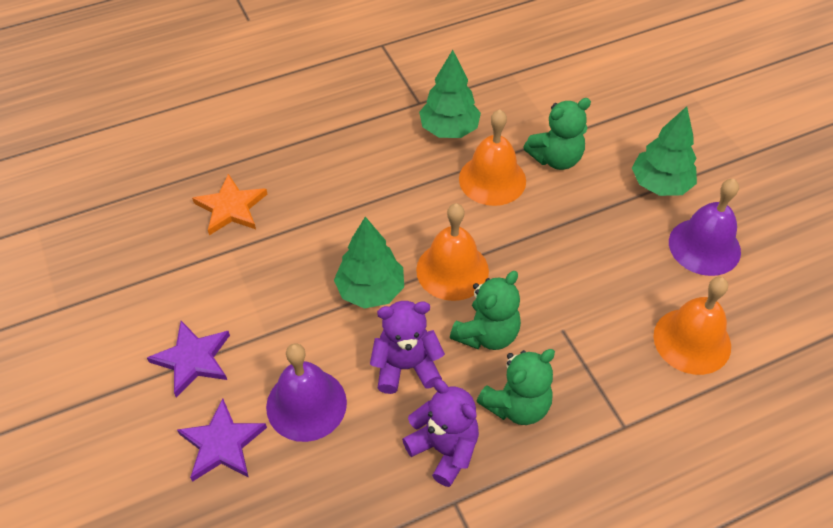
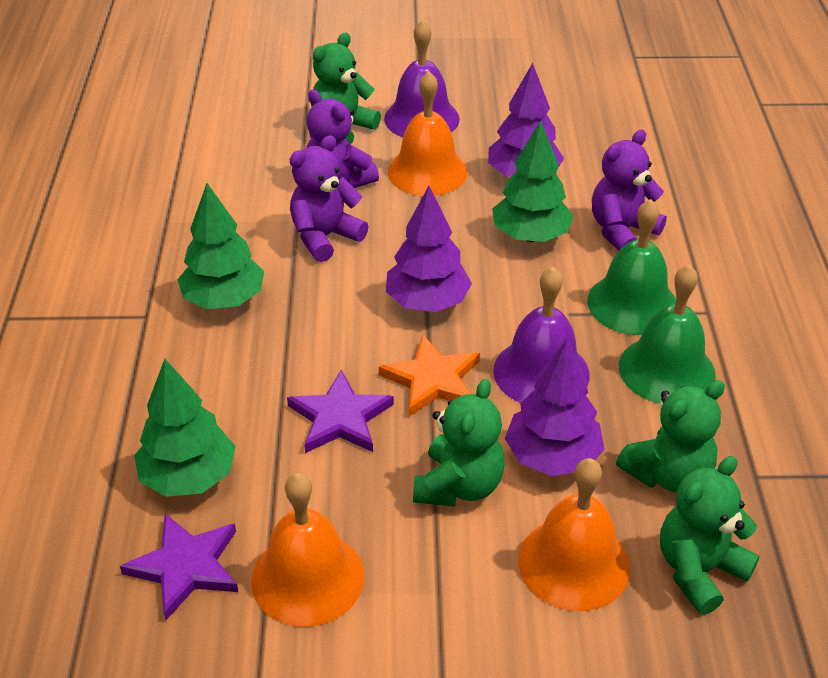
green bell: 0 -> 2
green teddy bear: 3 -> 4
purple teddy bear: 2 -> 3
purple tree: 0 -> 3

